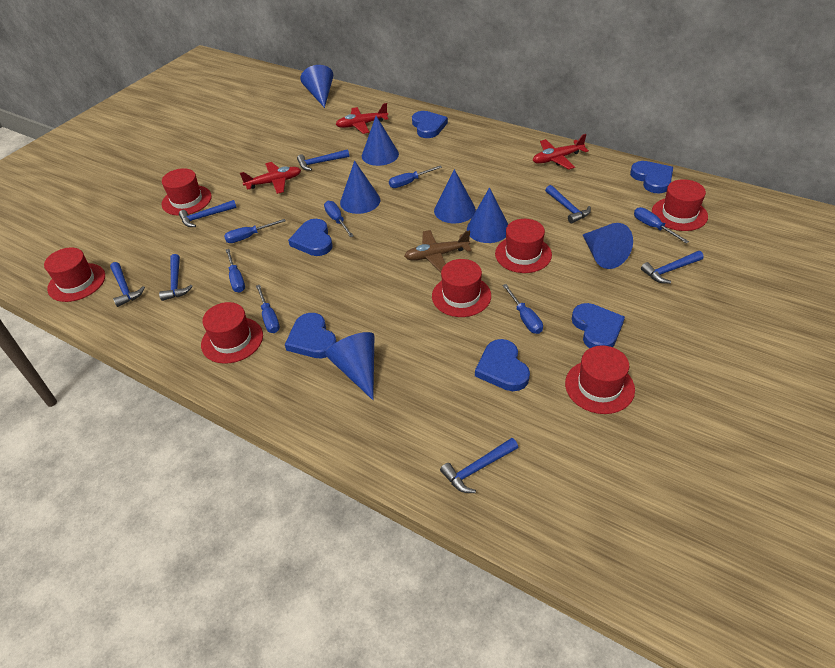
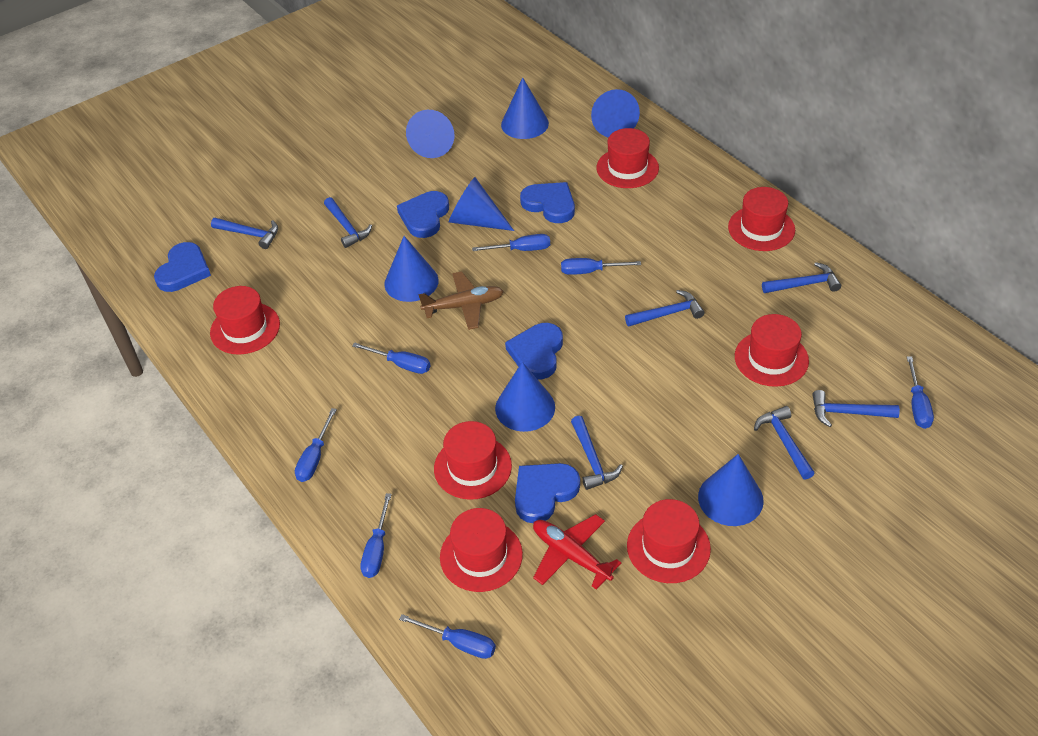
blue heart: 6 -> 5
red plane: 3 -> 1

